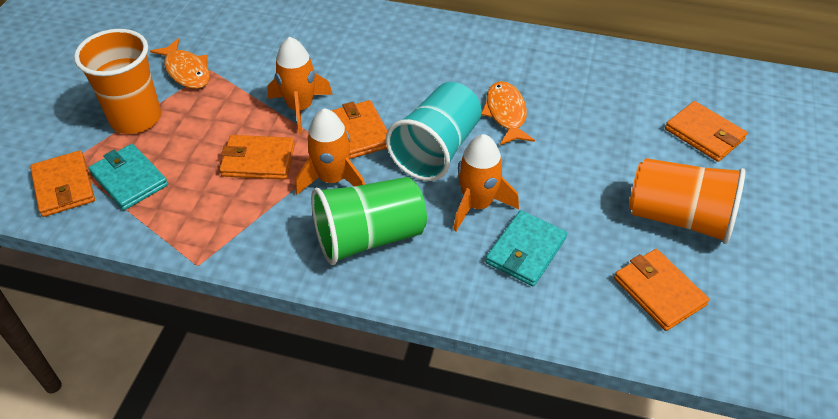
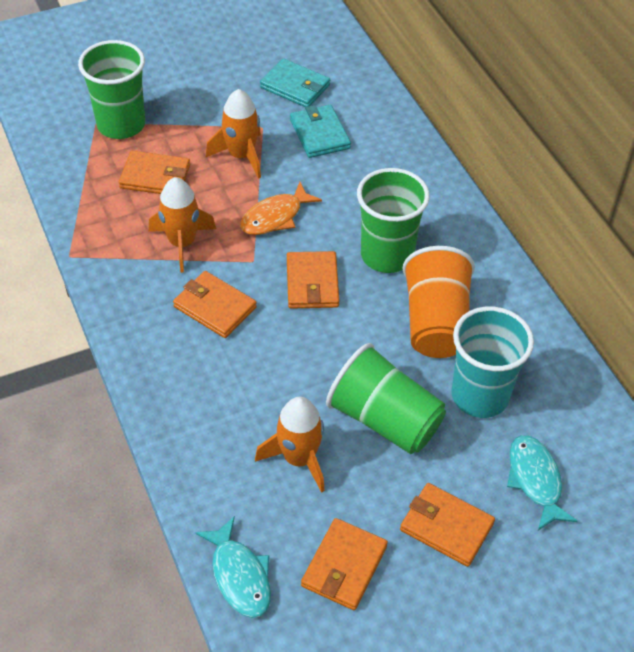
green cup: 1 -> 3
orange cup: 2 -> 1
orange fish: 2 -> 1
turquoise fish: 0 -> 2

